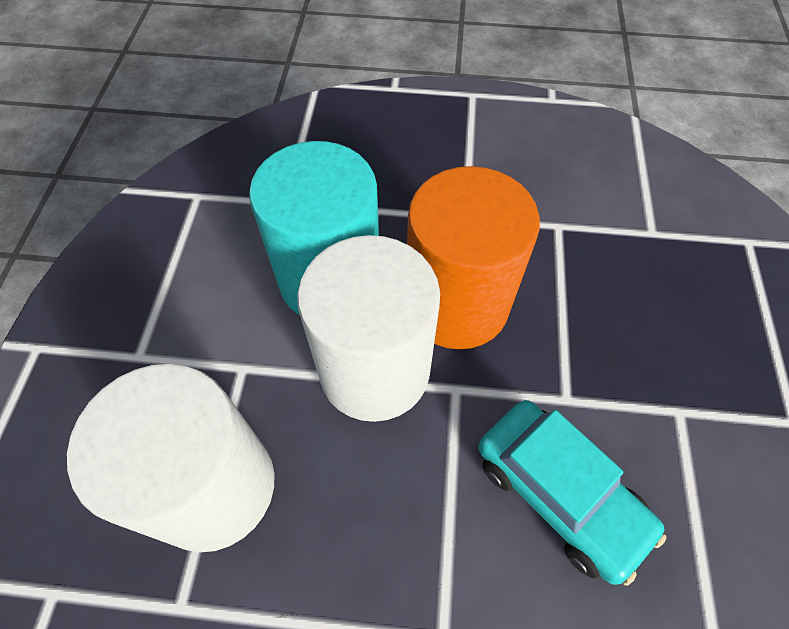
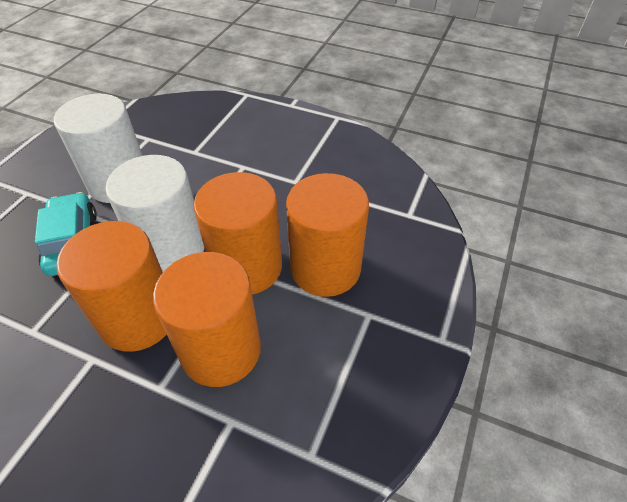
orange cylinder: 1 -> 4
turquoise cylinder: 1 -> 0

